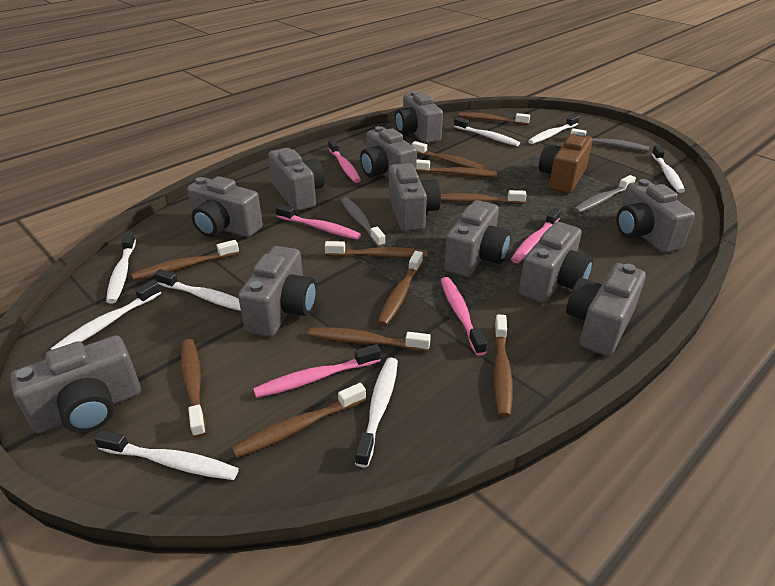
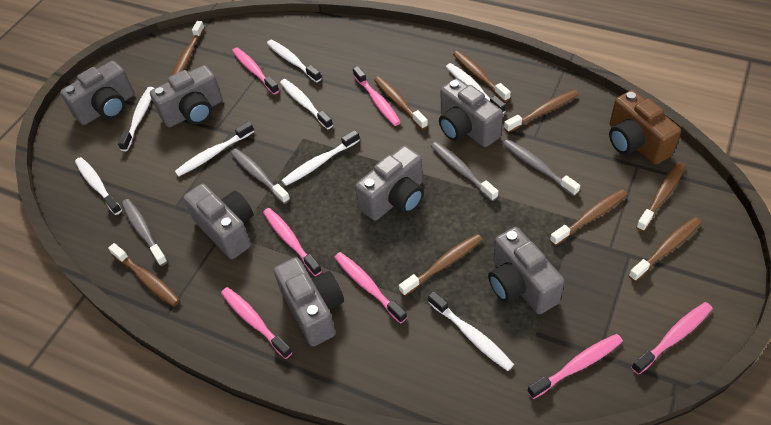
brown toothbrush: 11 -> 9
grey camera: 11 -> 7
grey toothbrush: 3 -> 4
pink toothbrush: 5 -> 7

